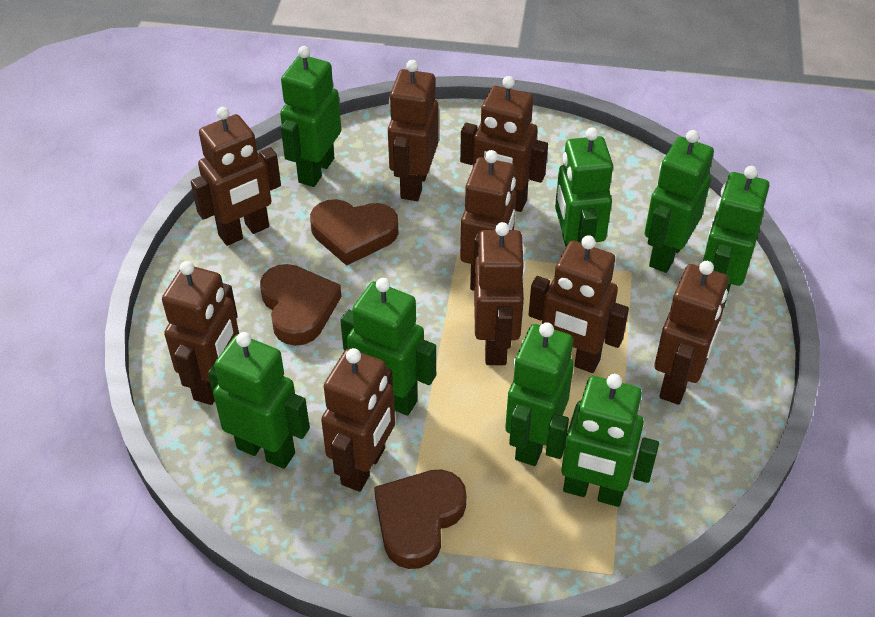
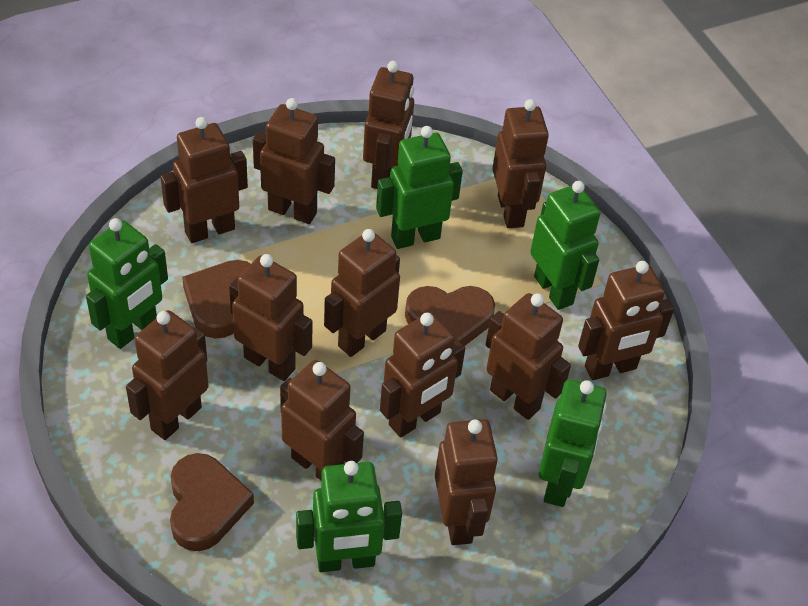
brown robot: 9 -> 12
green robot: 8 -> 5

